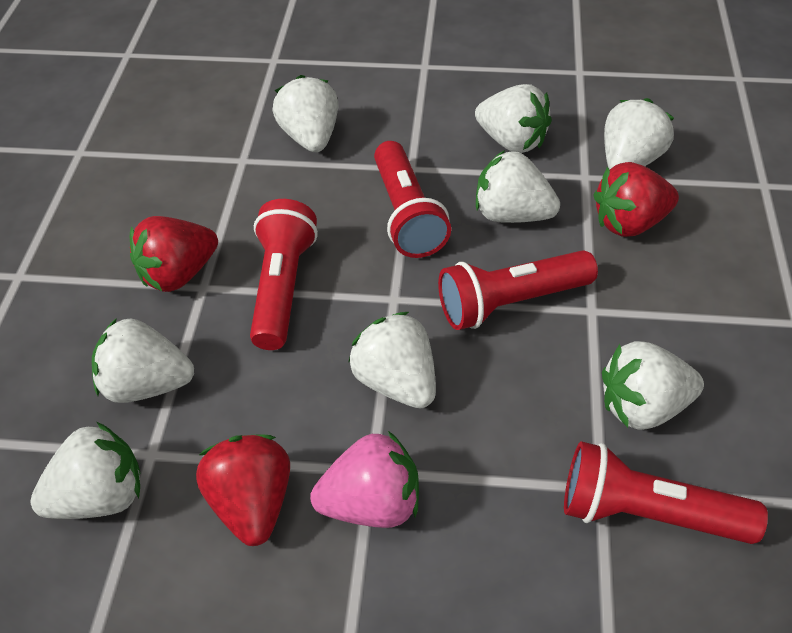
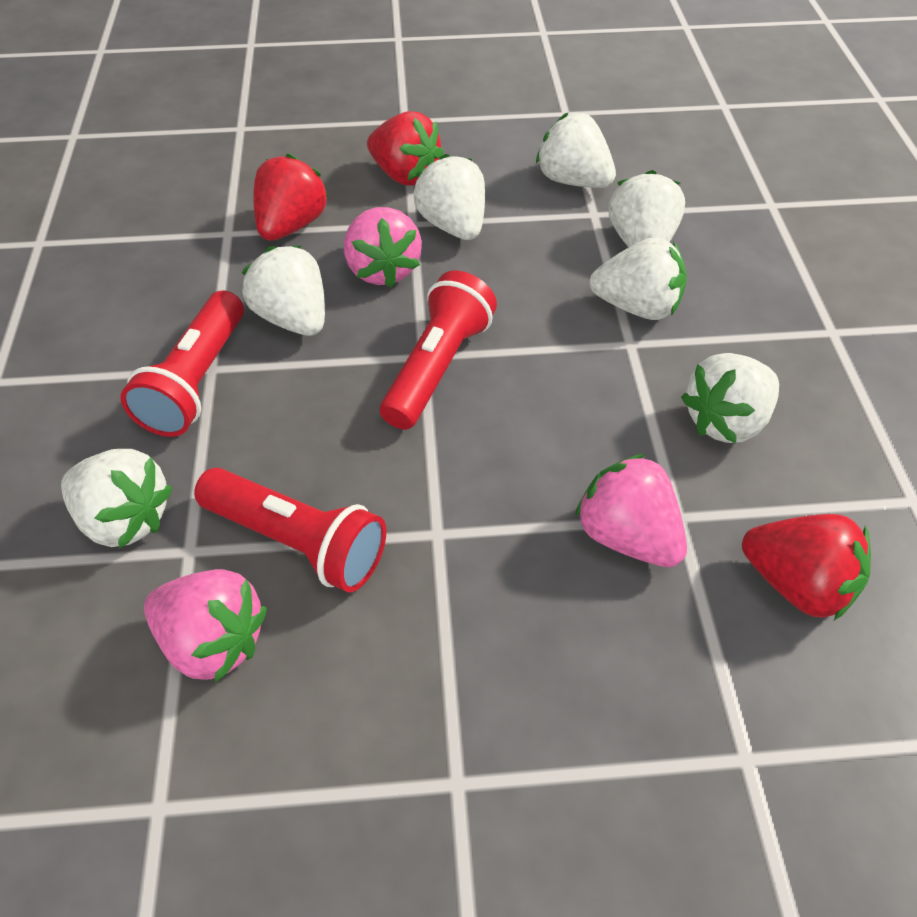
pink strawberry: 1 -> 3
red flashlight: 4 -> 3
white strawberry: 8 -> 7

